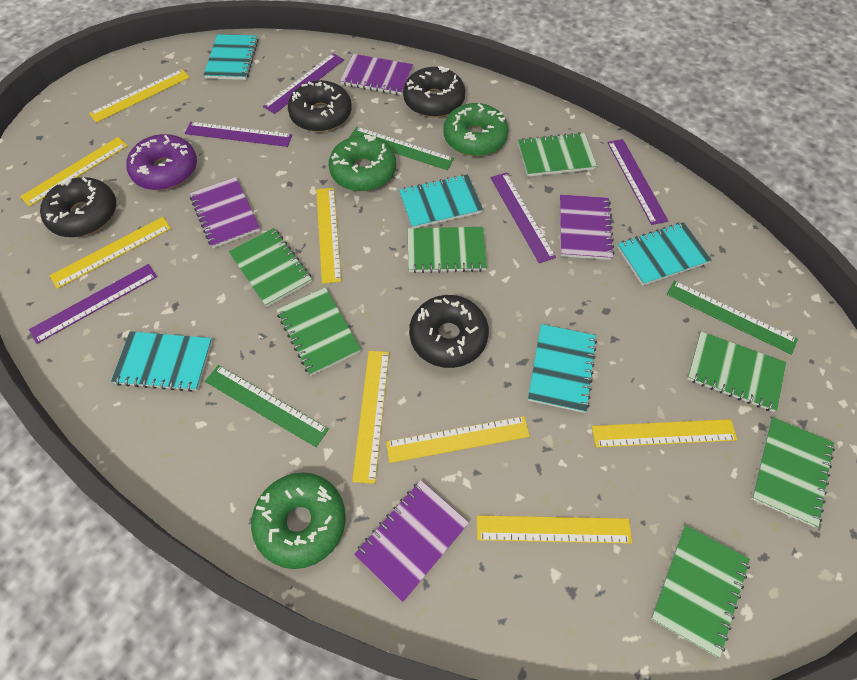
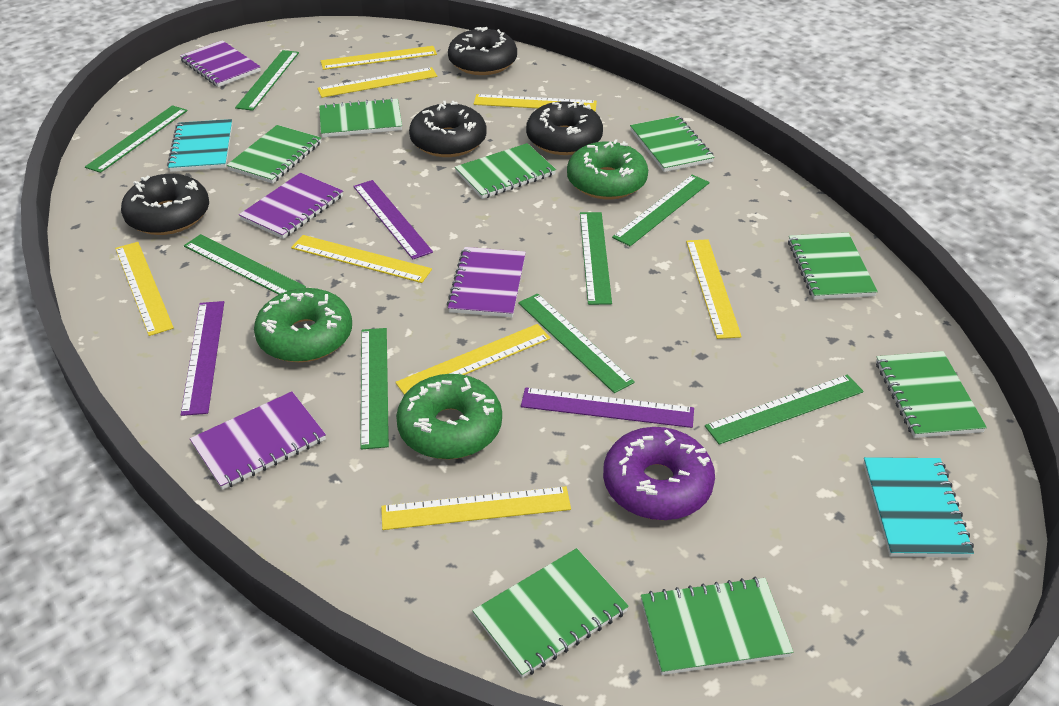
green notebook: 7 -> 8
green ruler: 3 -> 8
purple ruler: 5 -> 3
turquoise notebook: 5 -> 2

